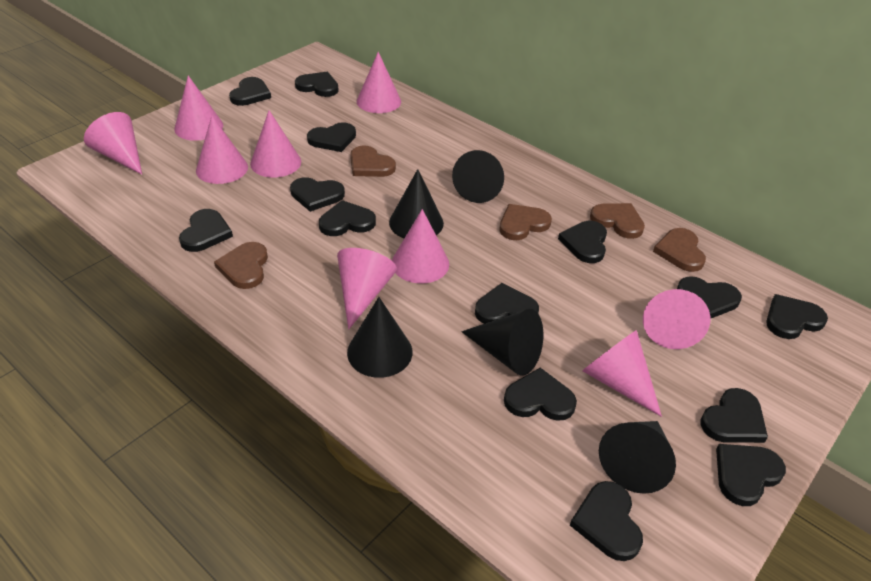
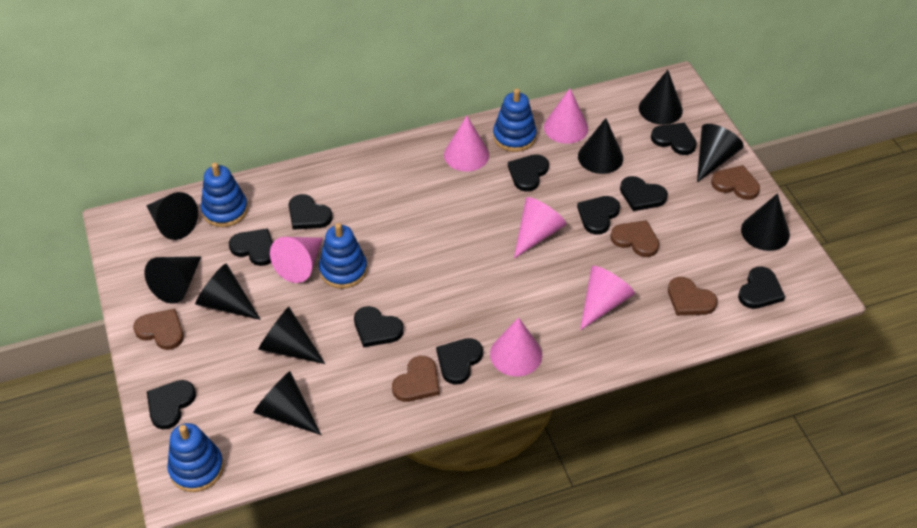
black cone: 5 -> 9
black heart: 14 -> 10
blue stacking toy: 0 -> 4
pink cone: 9 -> 6

